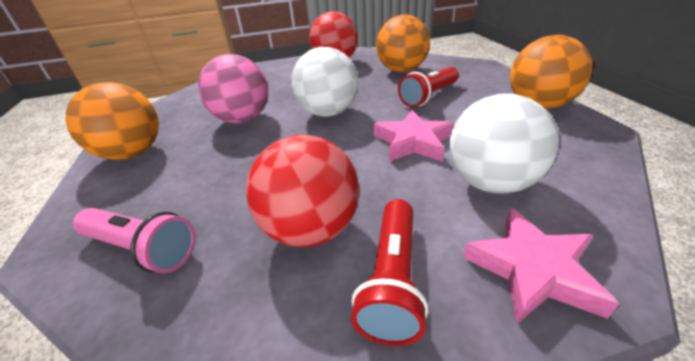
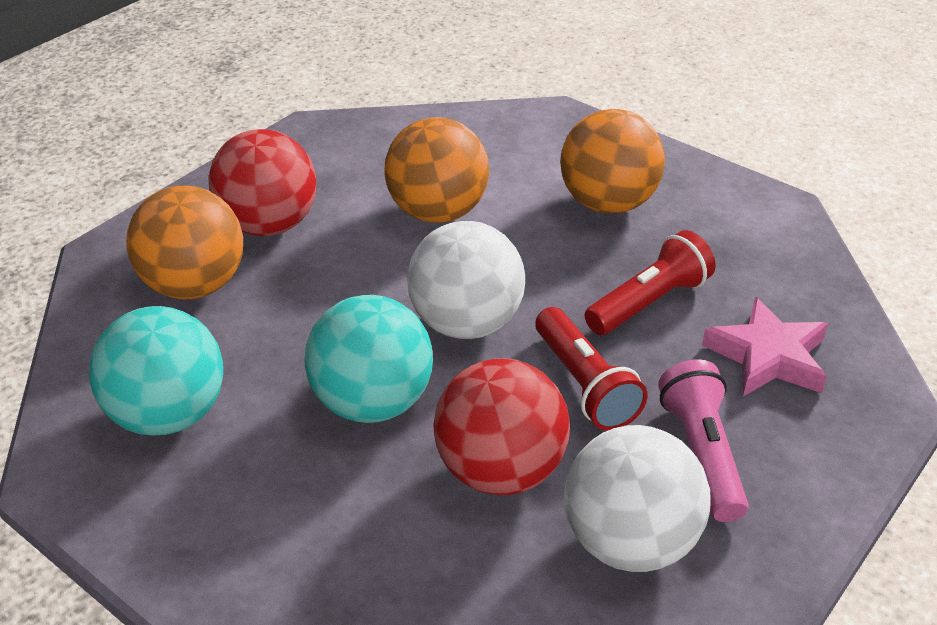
pink ball: 1 -> 0
pink star: 2 -> 1
turquoise ball: 0 -> 2

